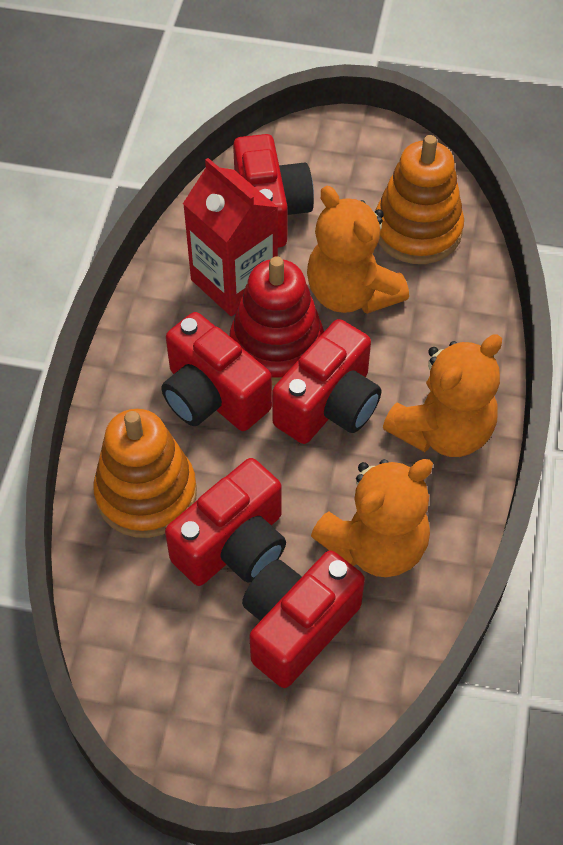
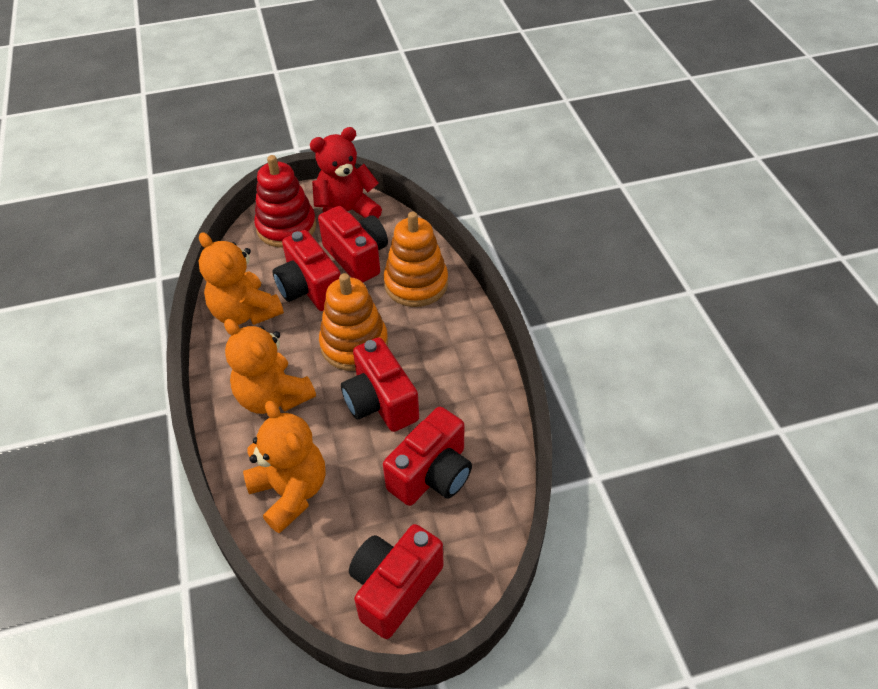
red carton: 1 -> 0
red teddy bear: 0 -> 1

